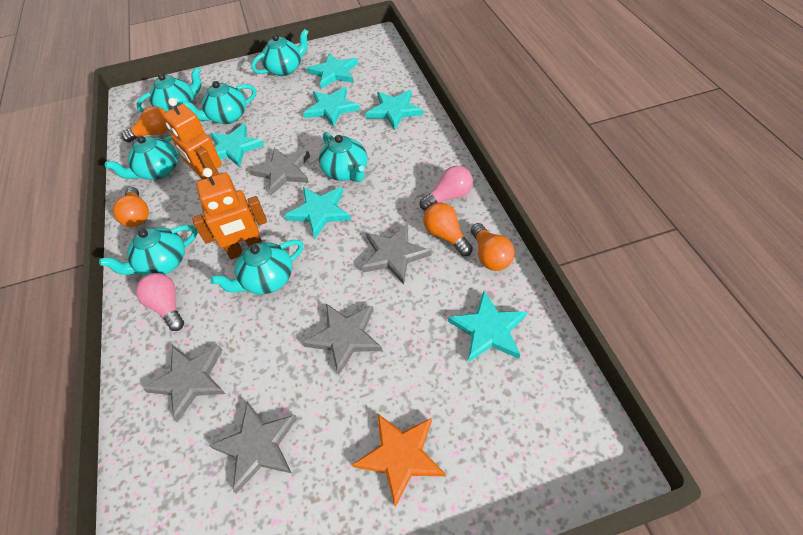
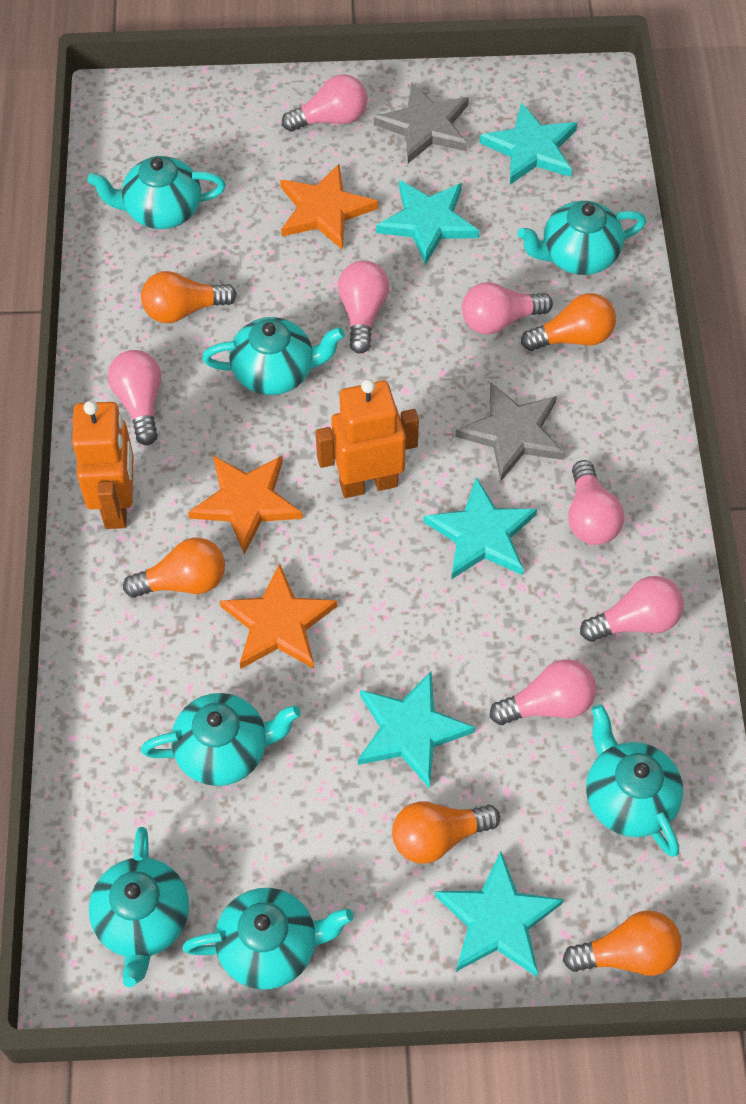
grey star: 5 -> 2
orange light bulb: 4 -> 5
orange star: 1 -> 3
pink light bulb: 2 -> 7
turquoise star: 6 -> 5

